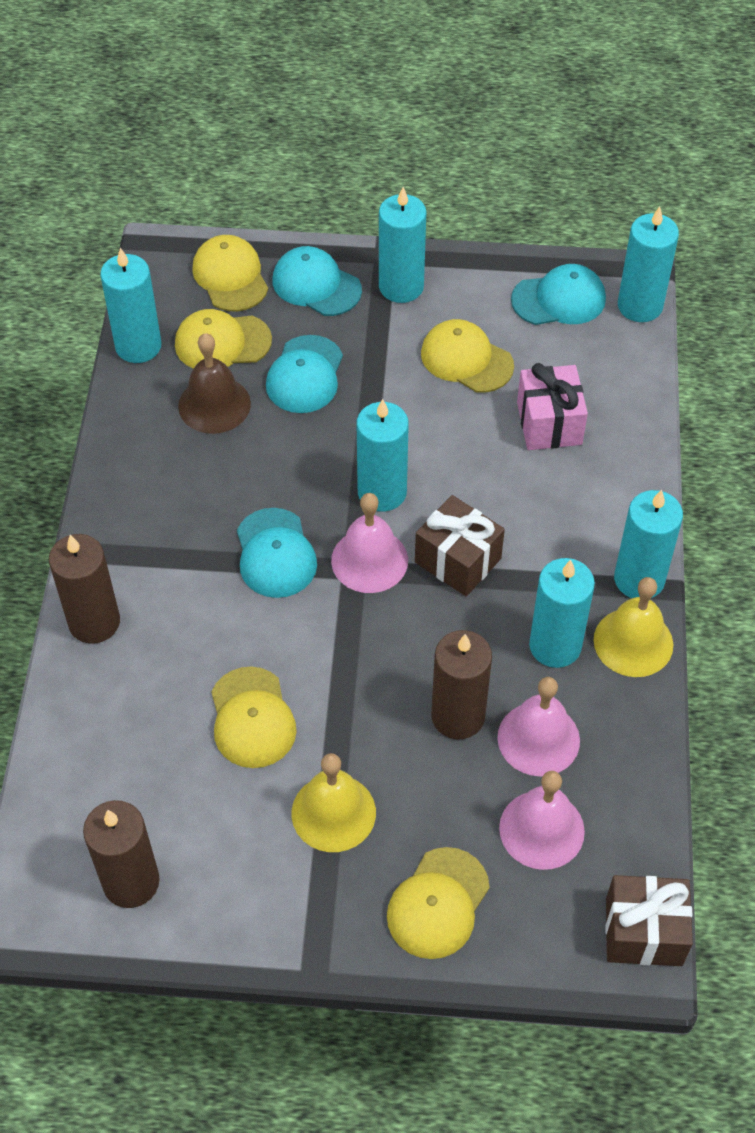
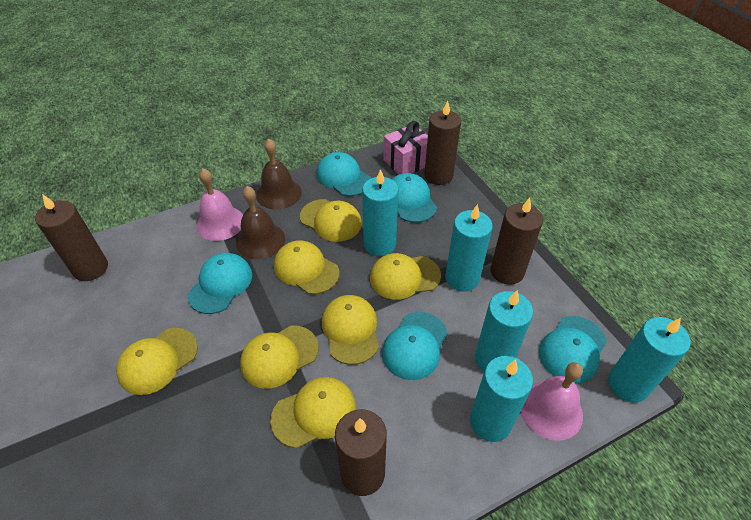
brown bell: 1 -> 2
brown candle: 3 -> 4
brown gift: 2 -> 0
pink bell: 3 -> 2
turquoise candle: 6 -> 5
turquoise cap: 4 -> 5
yellow bell: 2 -> 0
yellow cap: 5 -> 7

